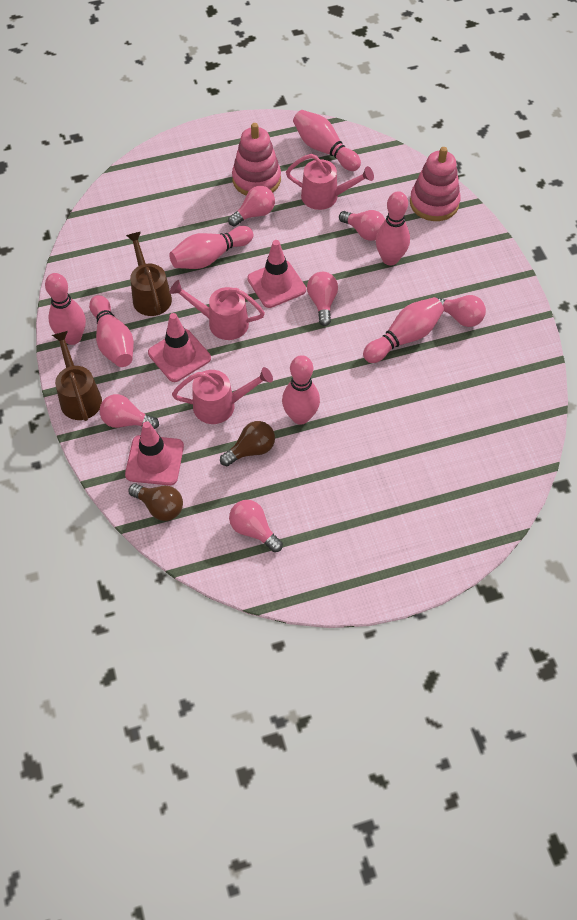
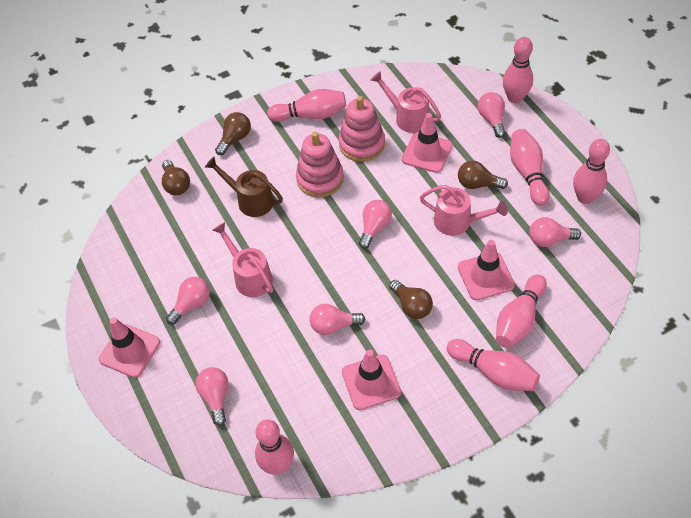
brown light bulb: 2 -> 4
brown watering can: 2 -> 1
pink traffic cone: 3 -> 4

